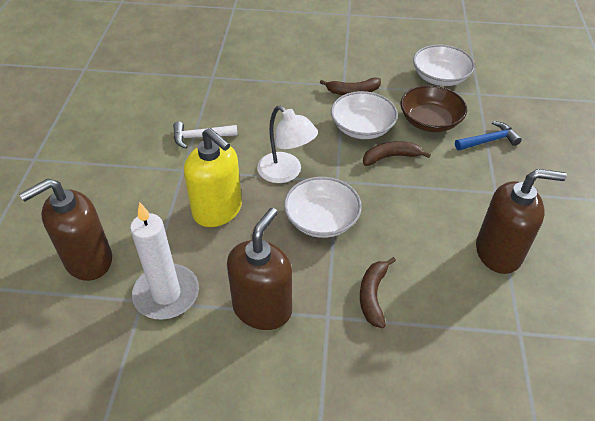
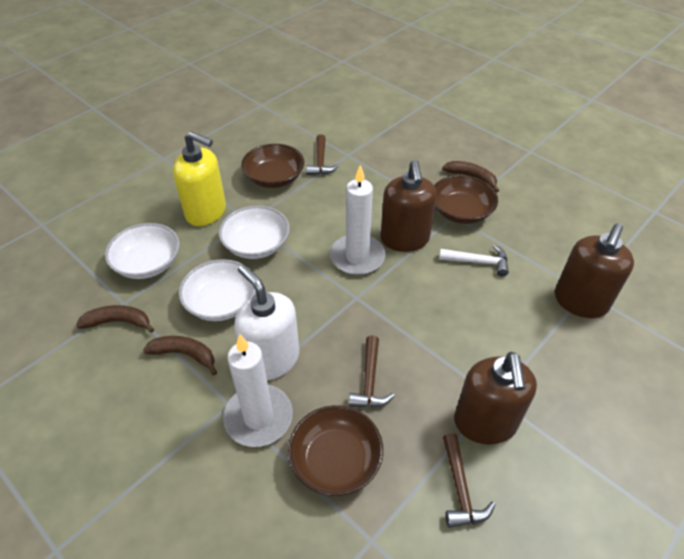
blue hammer: 1 -> 0
brown bowl: 1 -> 3
brown hammer: 0 -> 3
white candle: 1 -> 2
white lamp: 1 -> 0
white soap dispenser: 0 -> 1

